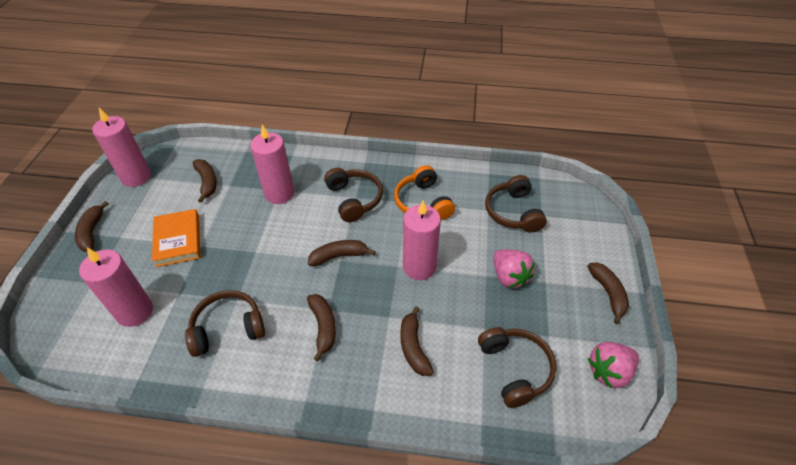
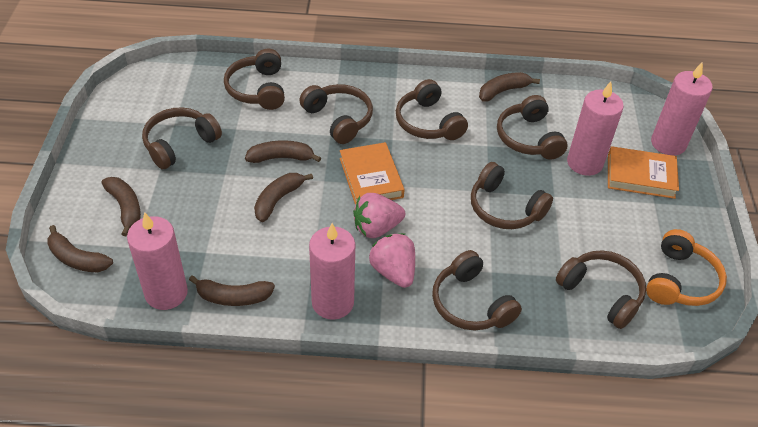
brown headphones: 4 -> 8
orange book: 1 -> 2

